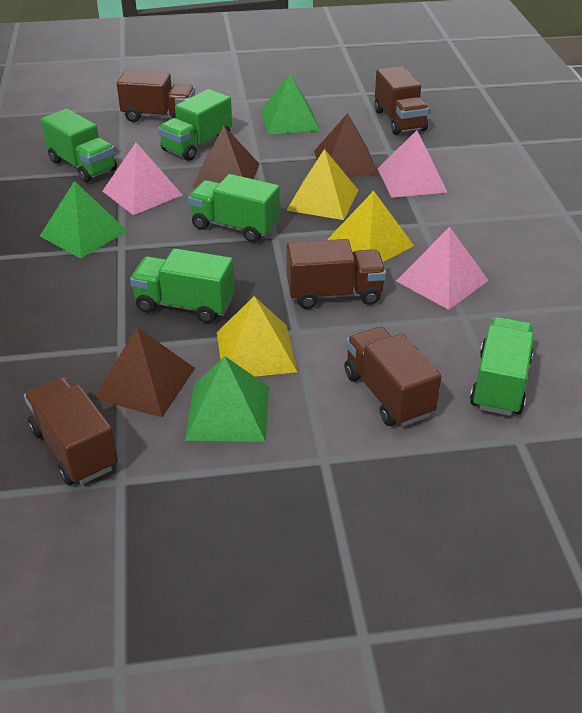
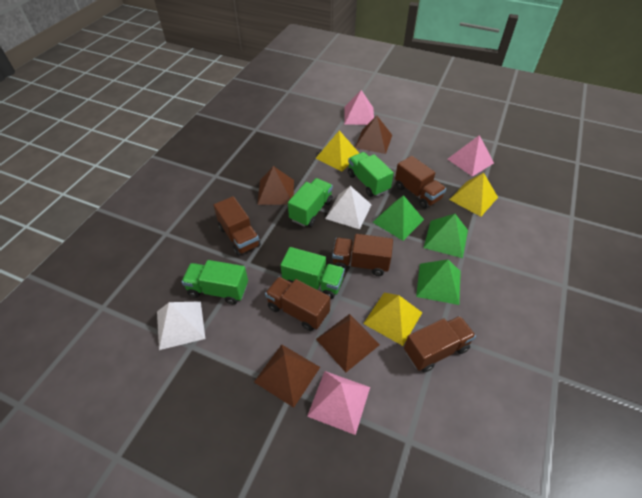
brown pyramid: 3 -> 4
green truck: 5 -> 4
white pyramid: 0 -> 2

